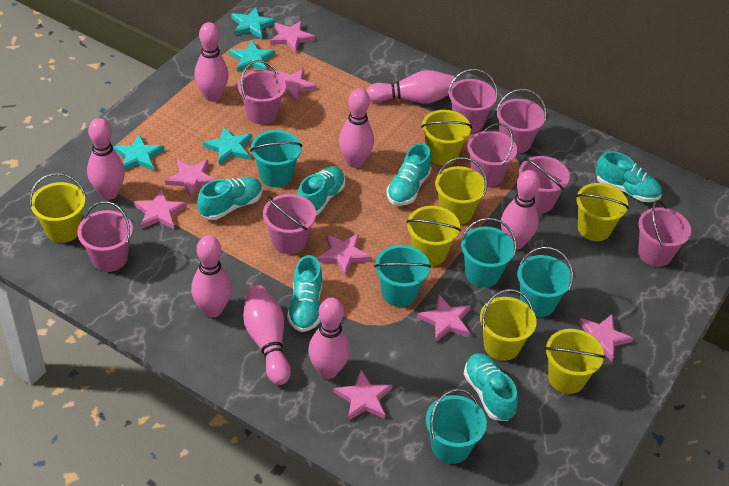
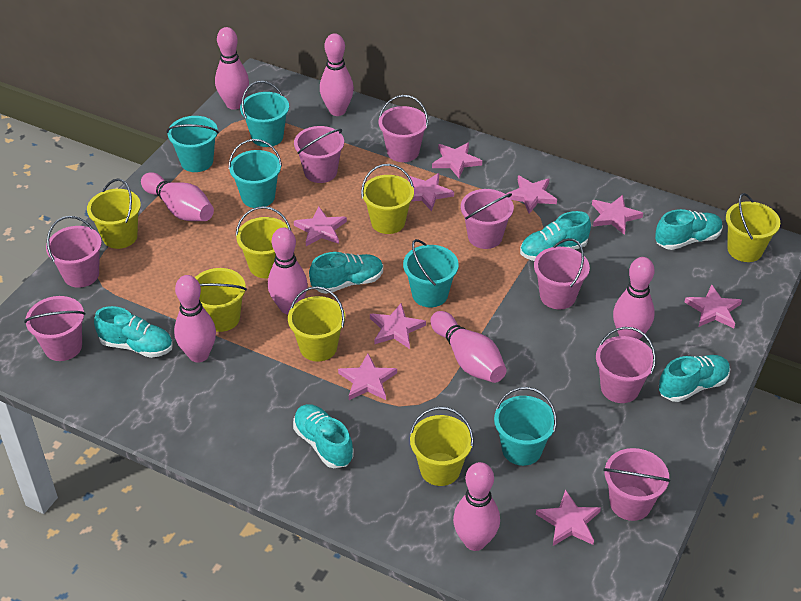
pink star: 8 -> 9
turquoise star: 4 -> 0

